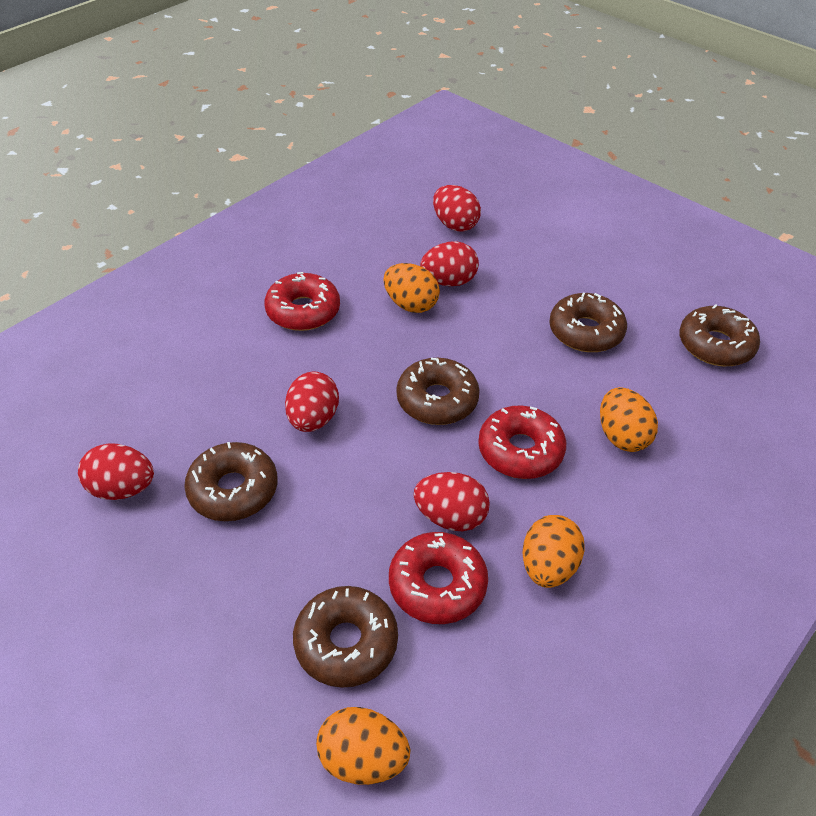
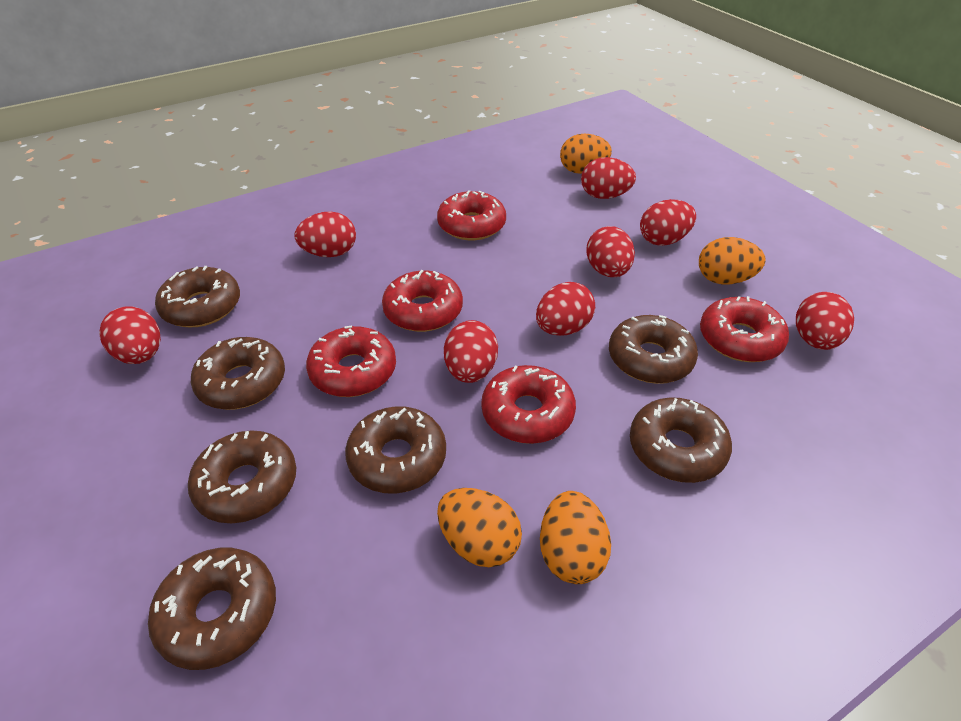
brown donut: 5 -> 7
red donut: 3 -> 5
red egg: 5 -> 8

